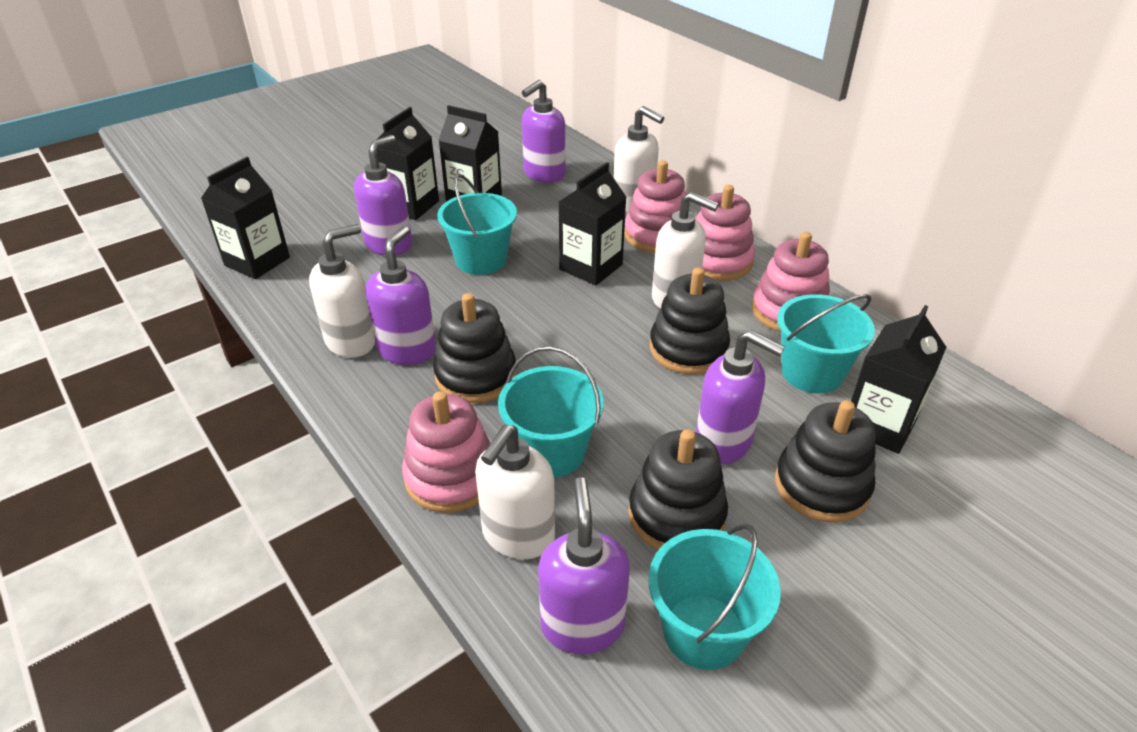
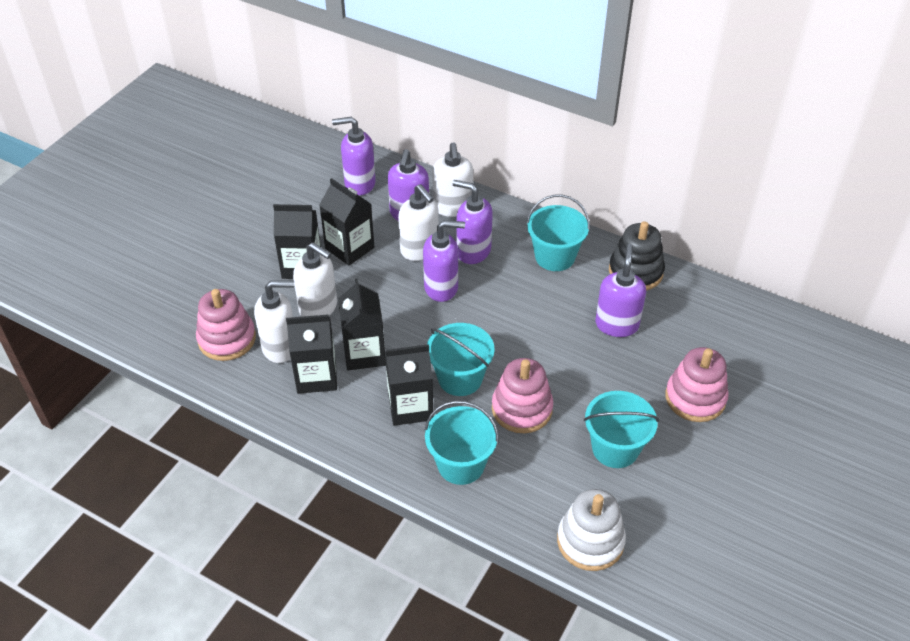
black stacking toy: 4 -> 1
pink stacking toy: 4 -> 3
white stacking toy: 0 -> 1

